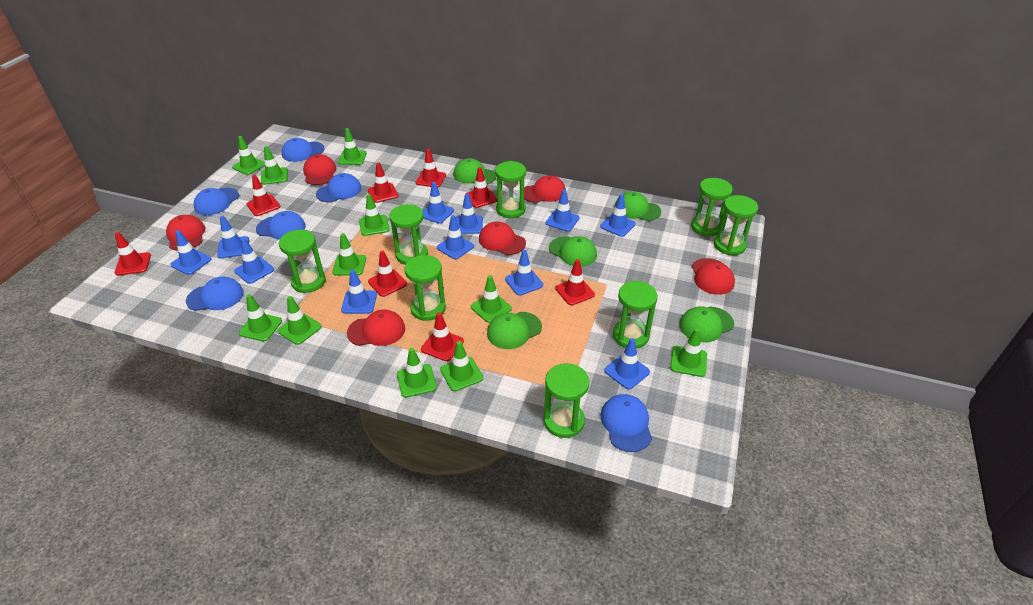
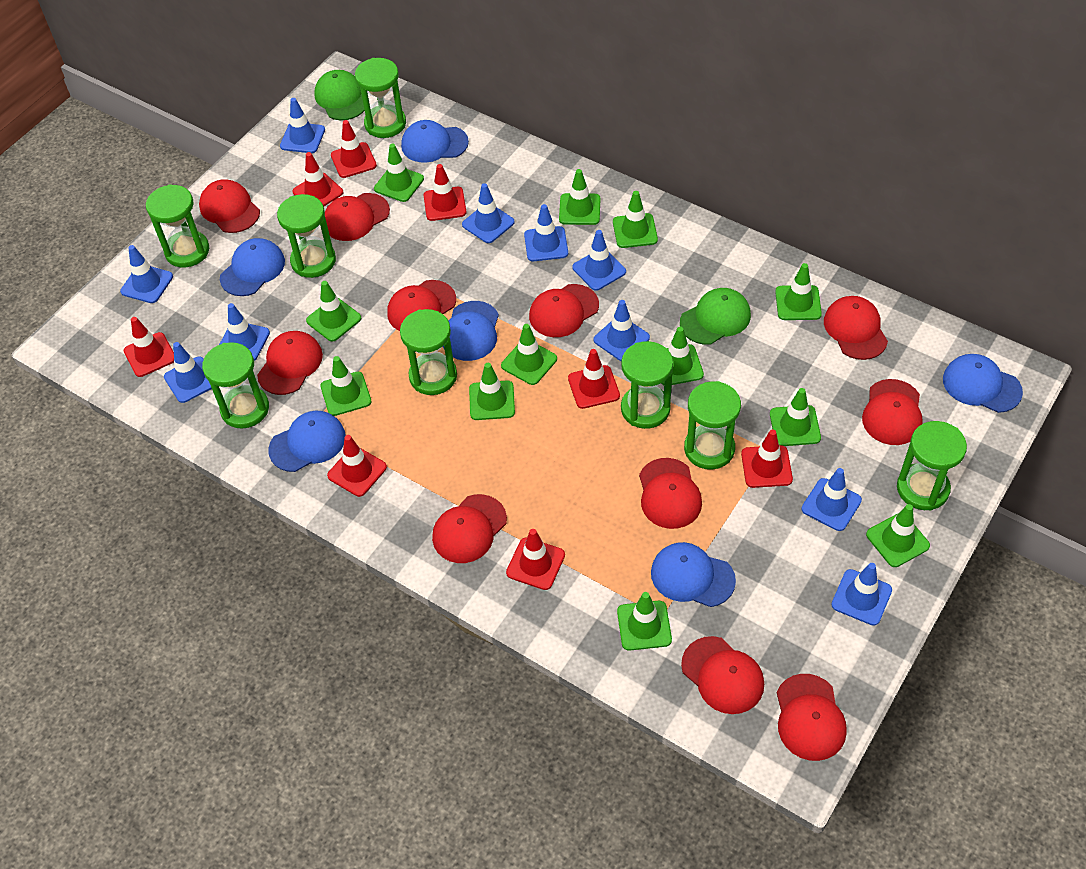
blue traffic cone: 11 -> 10
green cap: 5 -> 2
green traffic cone: 11 -> 12
red cap: 6 -> 11

